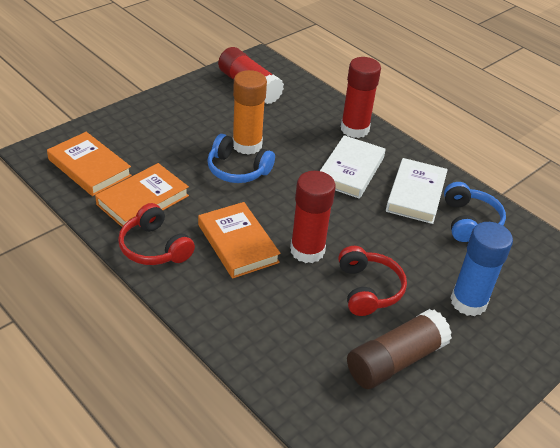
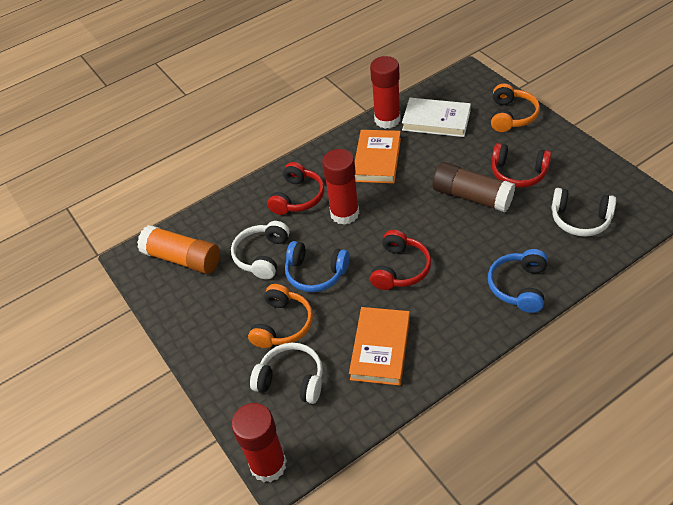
blue glue stick: 1 -> 0
orange book: 3 -> 2
orange headphones: 0 -> 2
red headphones: 2 -> 3
white book: 2 -> 1
white headphones: 0 -> 3

